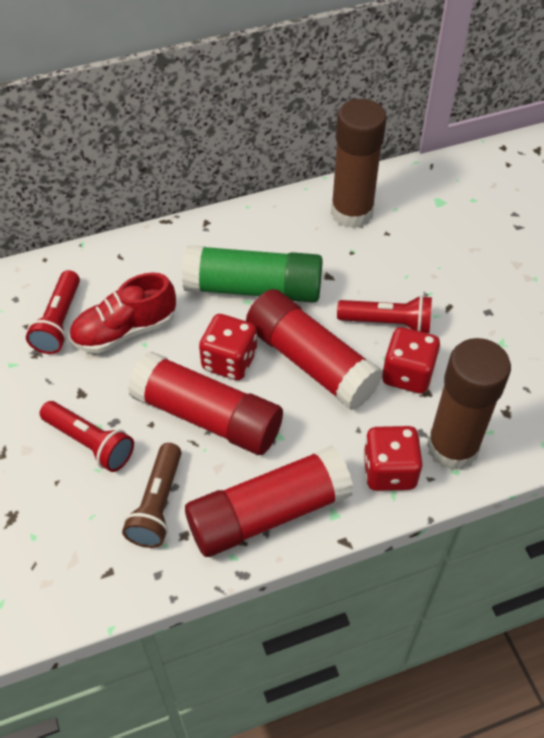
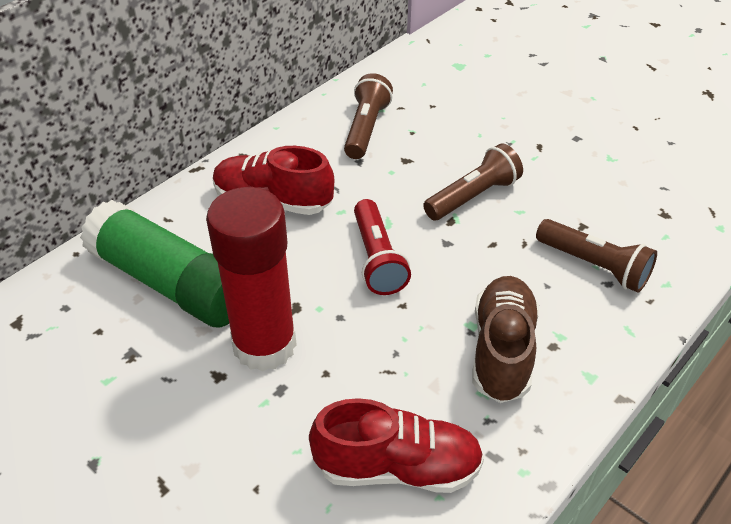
brown flashlight: 1 -> 3
brown glue stick: 2 -> 0
brown shoe: 0 -> 1
red dice: 3 -> 0
red flashlight: 3 -> 1
red glue stick: 3 -> 1
red shoe: 1 -> 2

